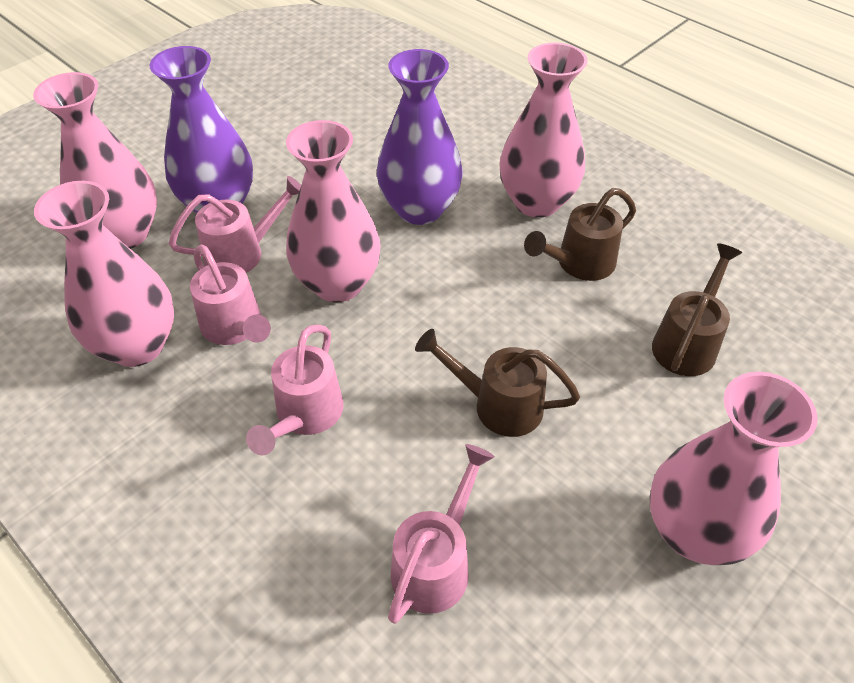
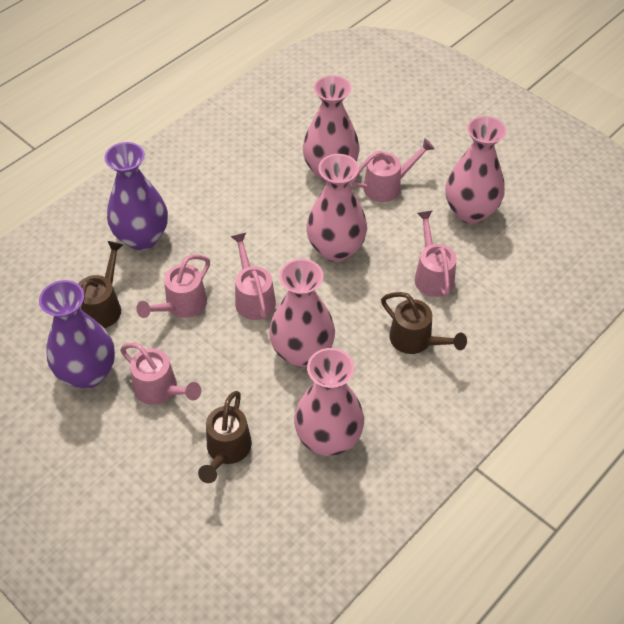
pink watering can: 4 -> 5

